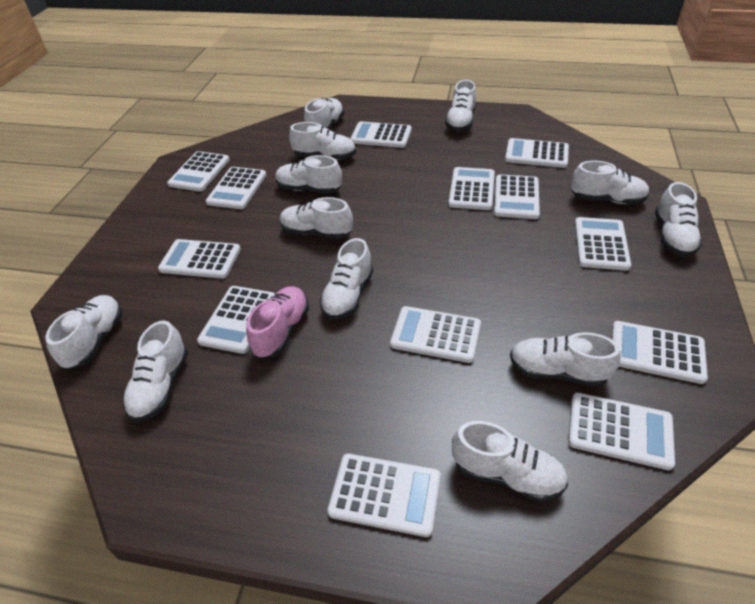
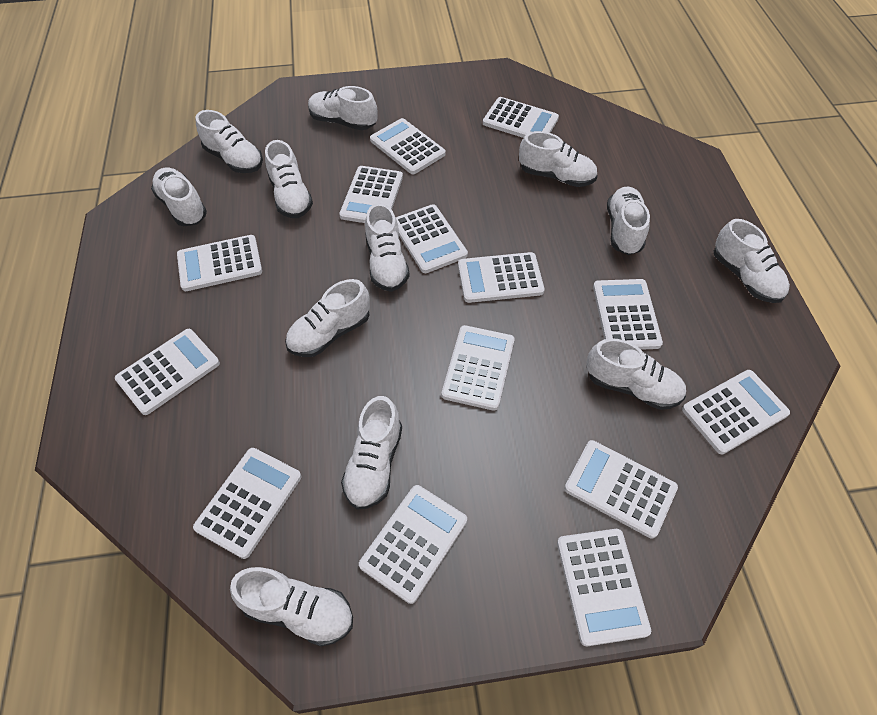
pink shoe: 1 -> 0
white calculator: 13 -> 14

